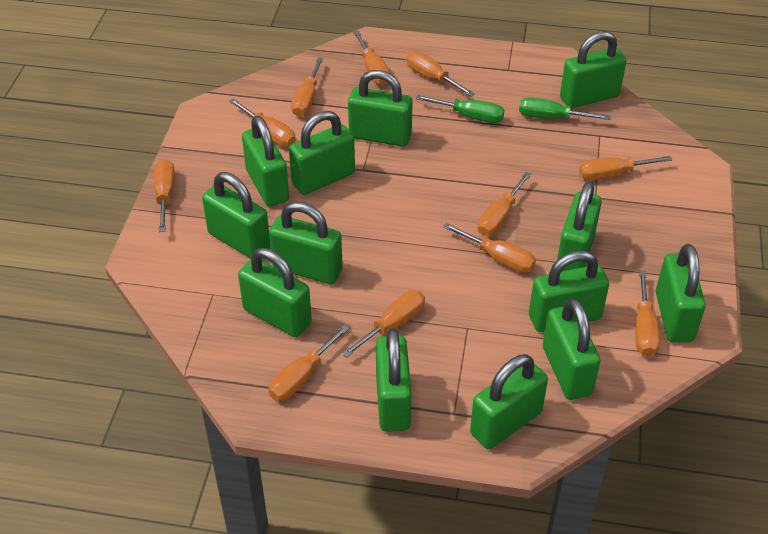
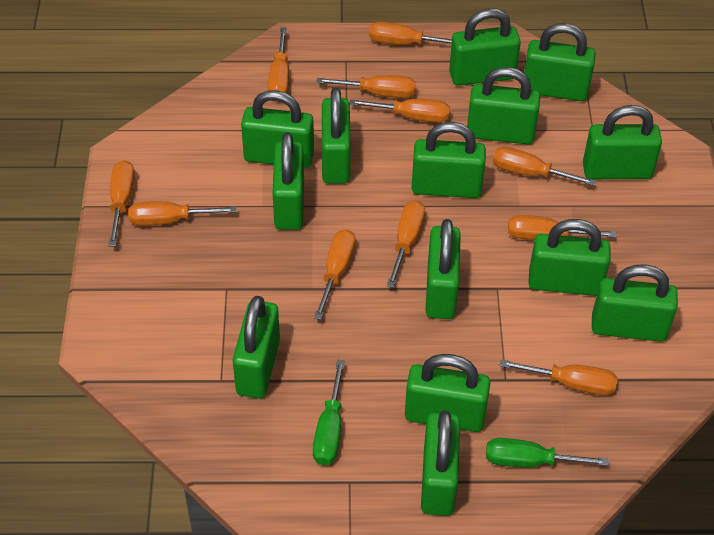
green padlock: 13 -> 14

